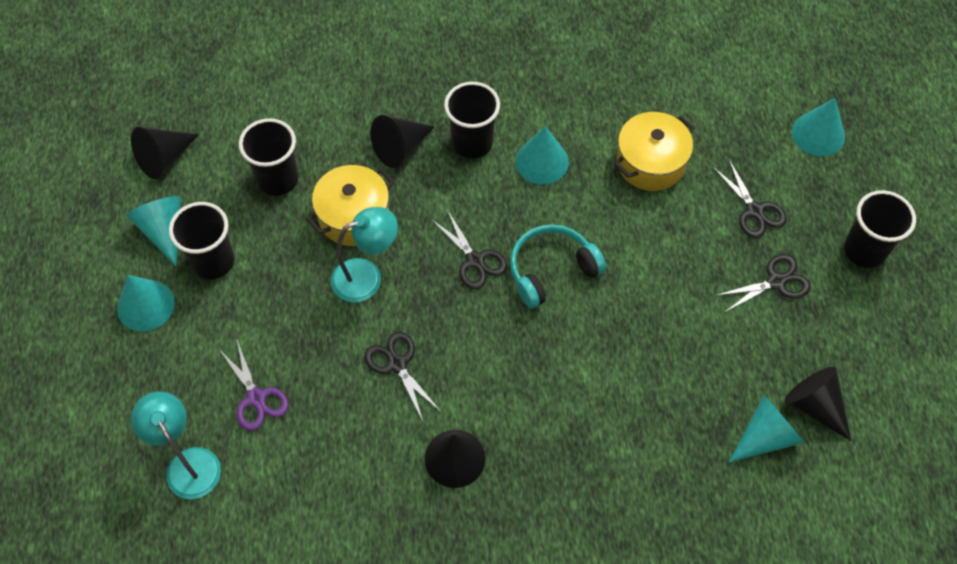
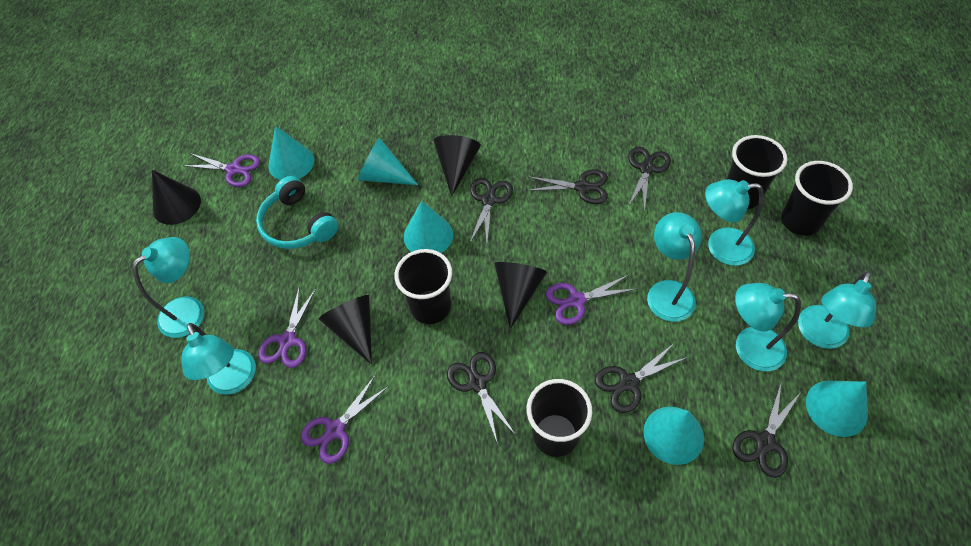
black scissors: 4 -> 6
purple scissors: 1 -> 4
turquoise lamp: 2 -> 6
yellow pot: 2 -> 0

